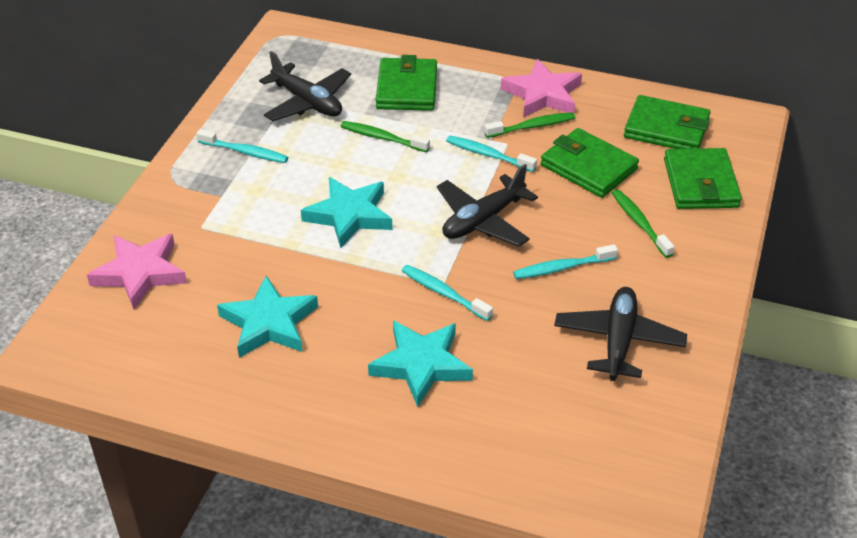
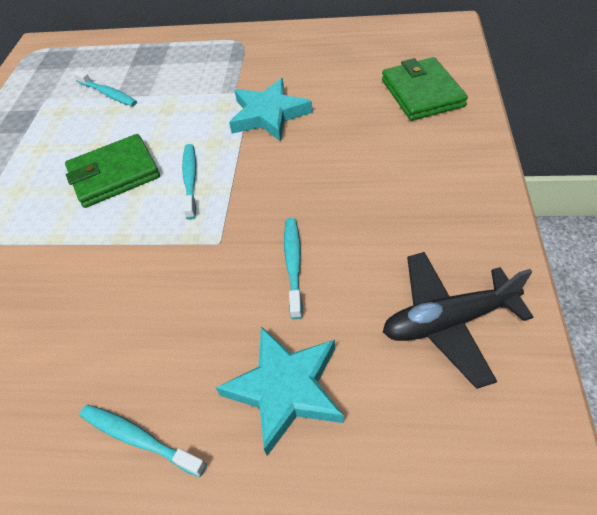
black plane: 3 -> 1
green toothbrush: 3 -> 0
green wallet: 4 -> 2
pink star: 2 -> 0
turquoise star: 3 -> 2

